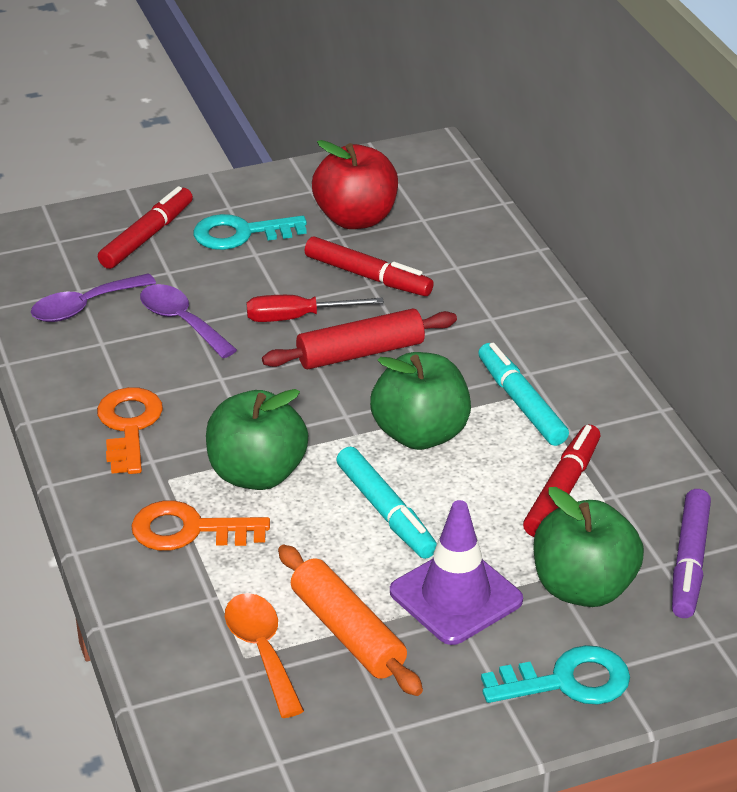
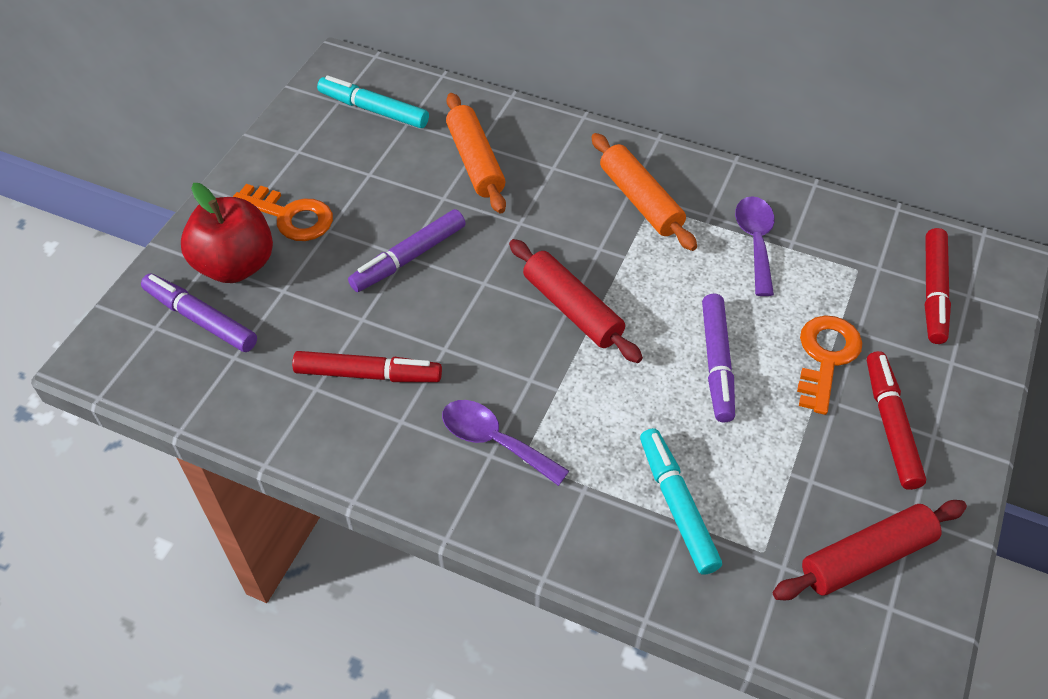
green apple: 3 -> 0
orange rolling pin: 1 -> 2
orange spoon: 1 -> 0
purple marker: 1 -> 3
purple traffic cone: 1 -> 0
red rolling pin: 1 -> 2
red screwdriver: 1 -> 0
turquoise key: 2 -> 0

